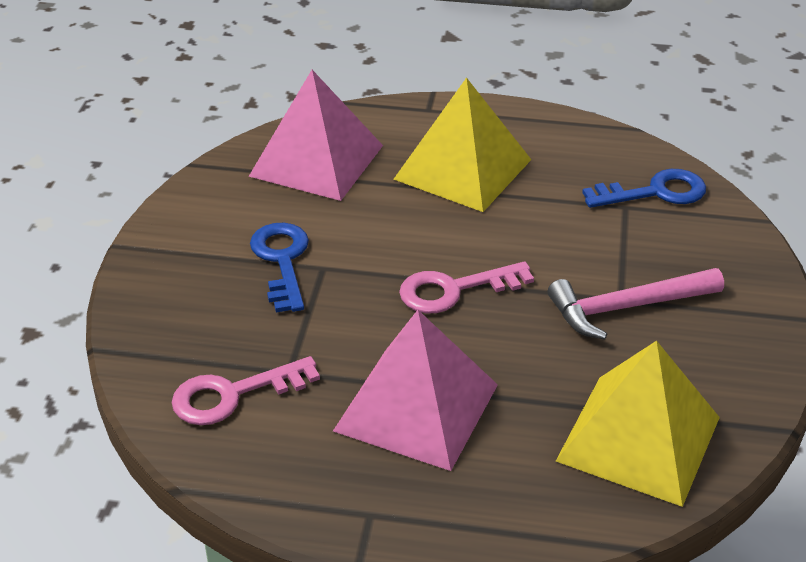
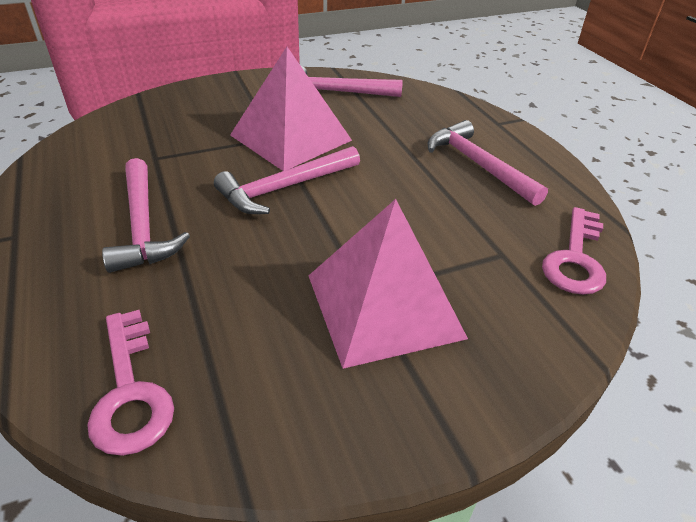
blue key: 2 -> 0
pink hammer: 1 -> 4
yellow pyramid: 2 -> 0

